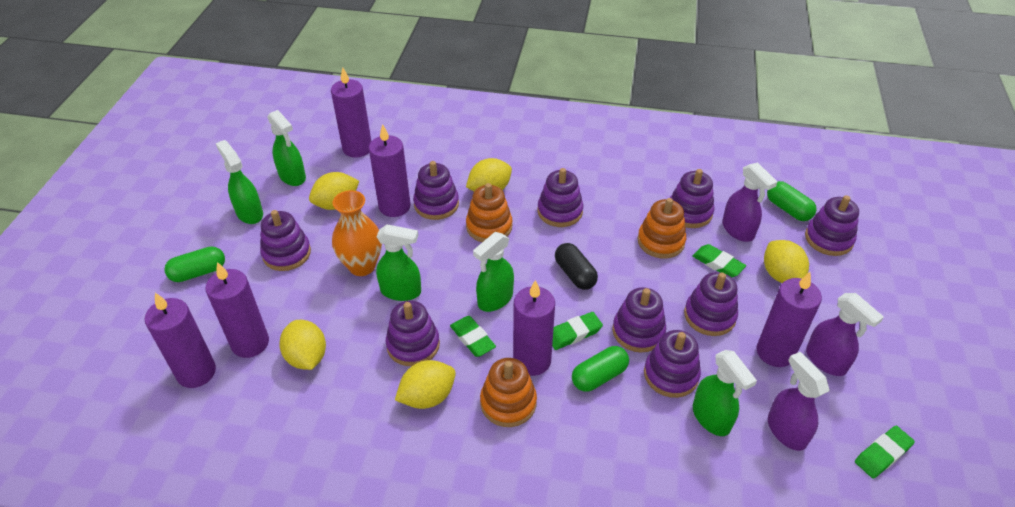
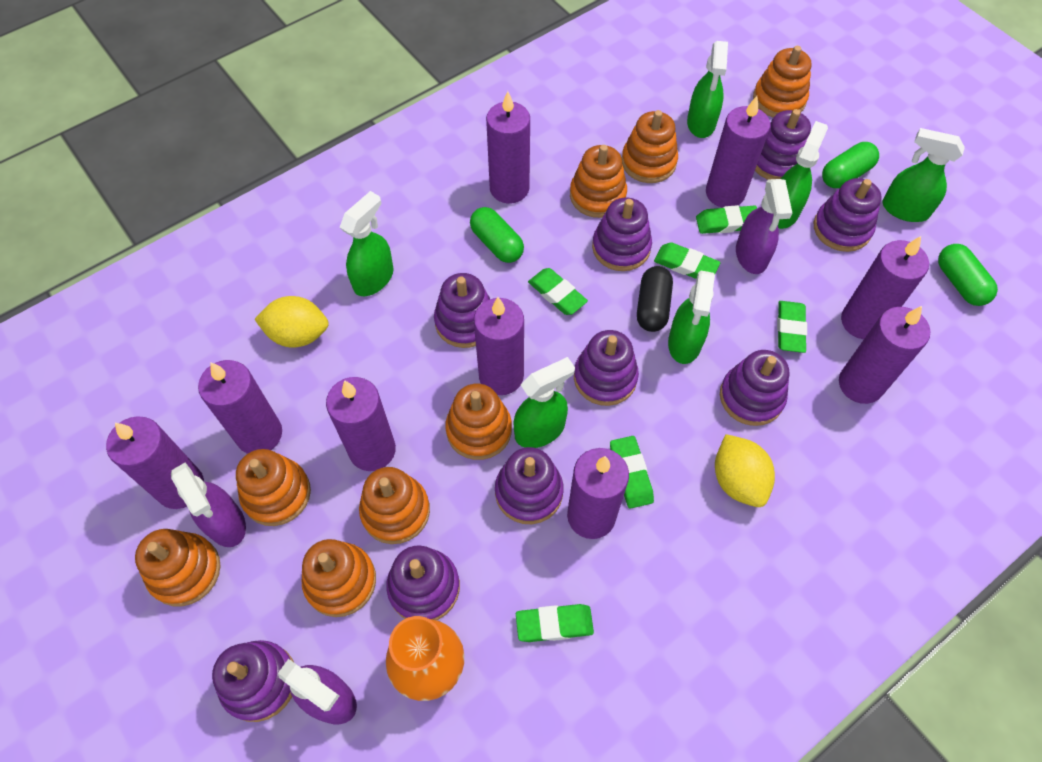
green eraser: 4 -> 6
green spray bottle: 5 -> 6
orange stacking toy: 3 -> 8
purple candle: 6 -> 9
yellow lemon: 5 -> 2

